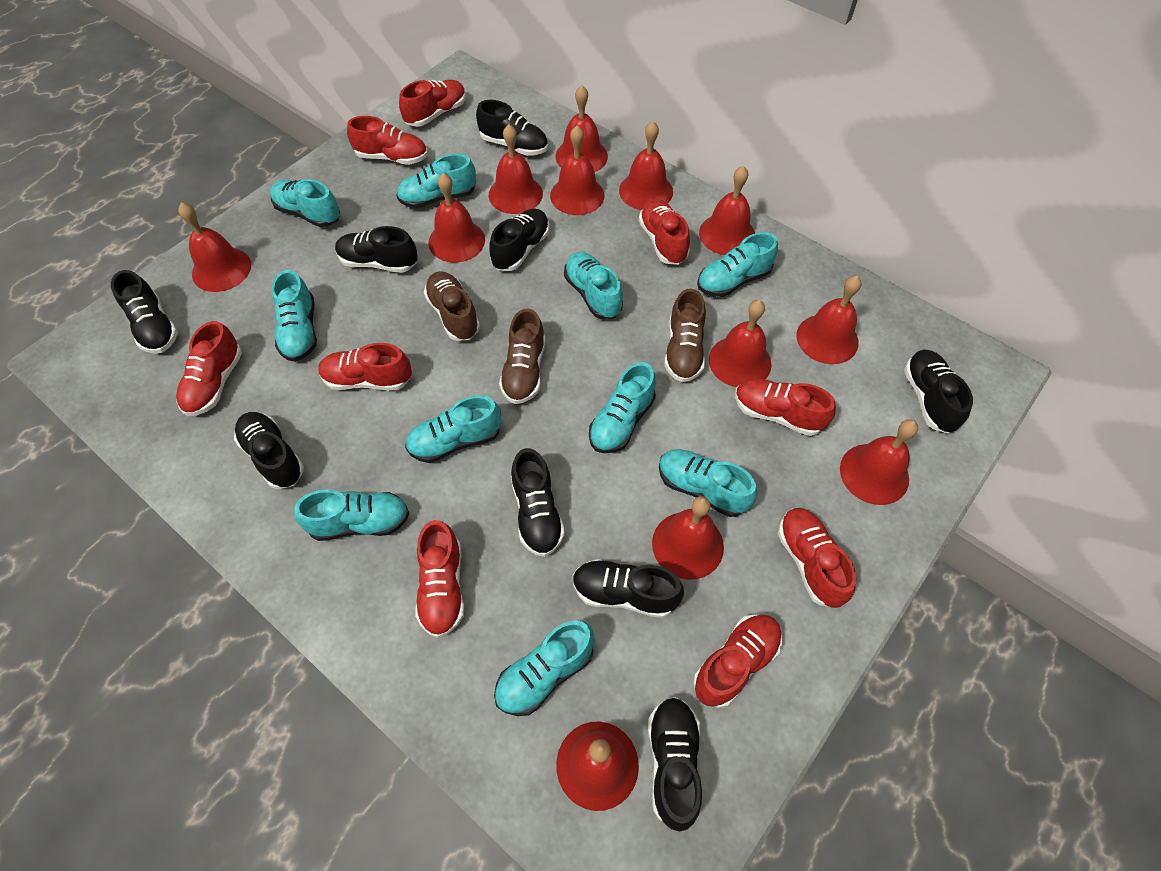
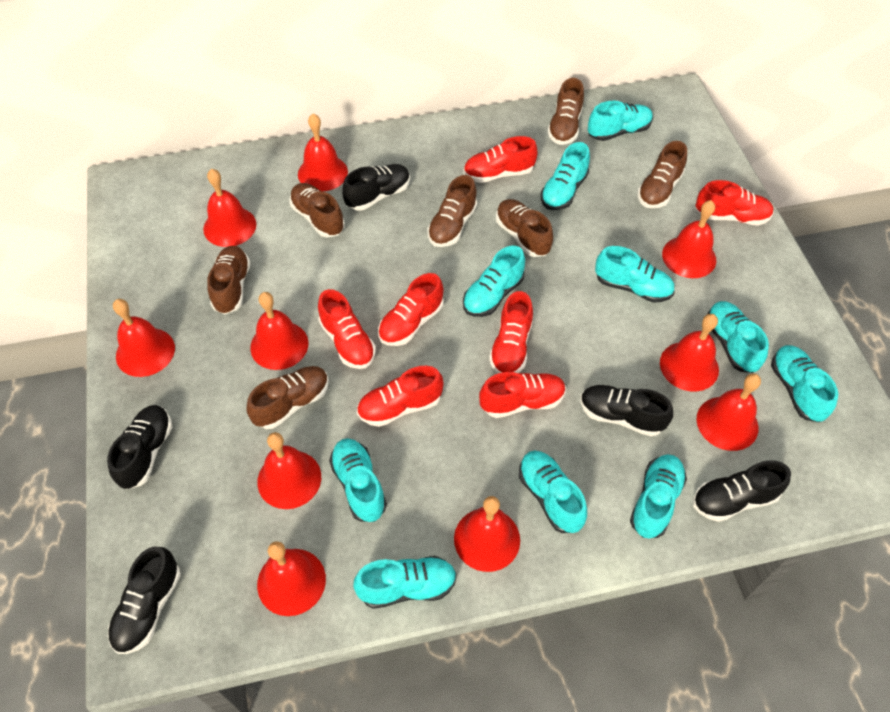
black shoe: 9 -> 5
brown shoe: 3 -> 7
red bell: 12 -> 10
red shoe: 9 -> 7

